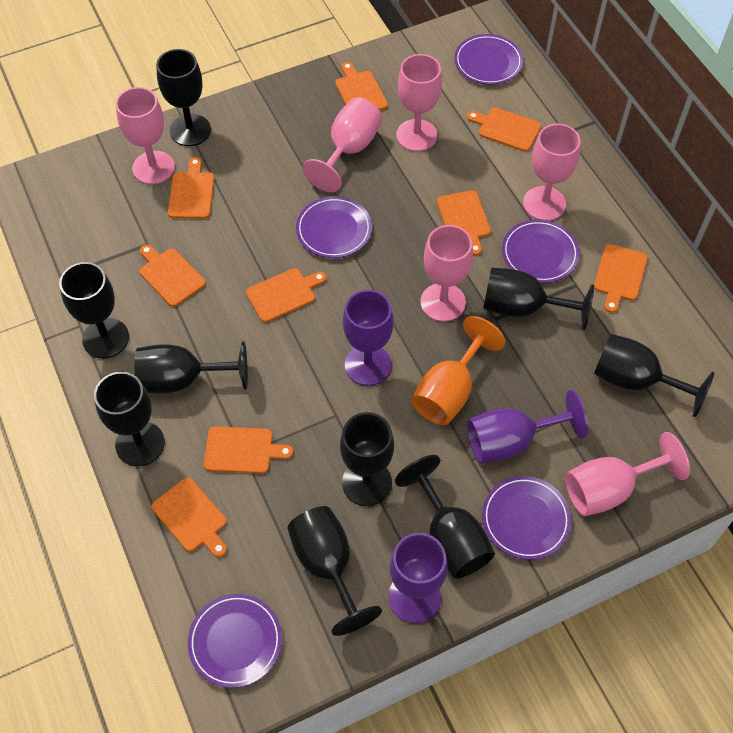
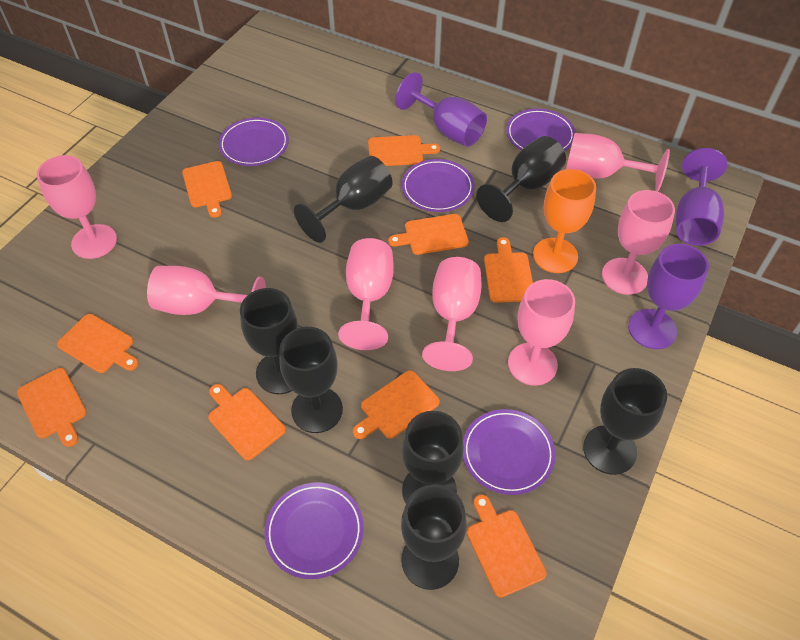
black goblet: 9 -> 7
pink goblet: 6 -> 7

